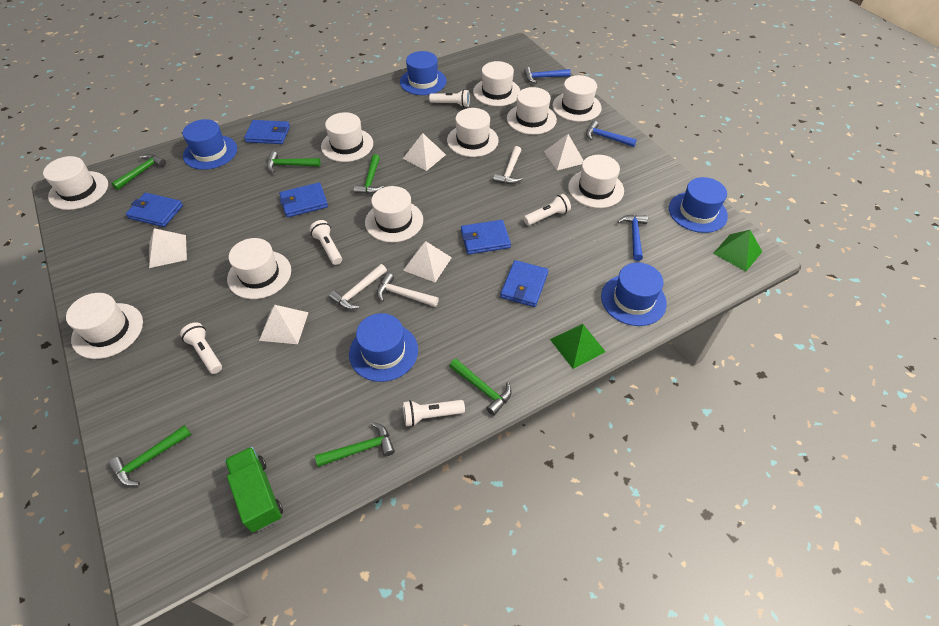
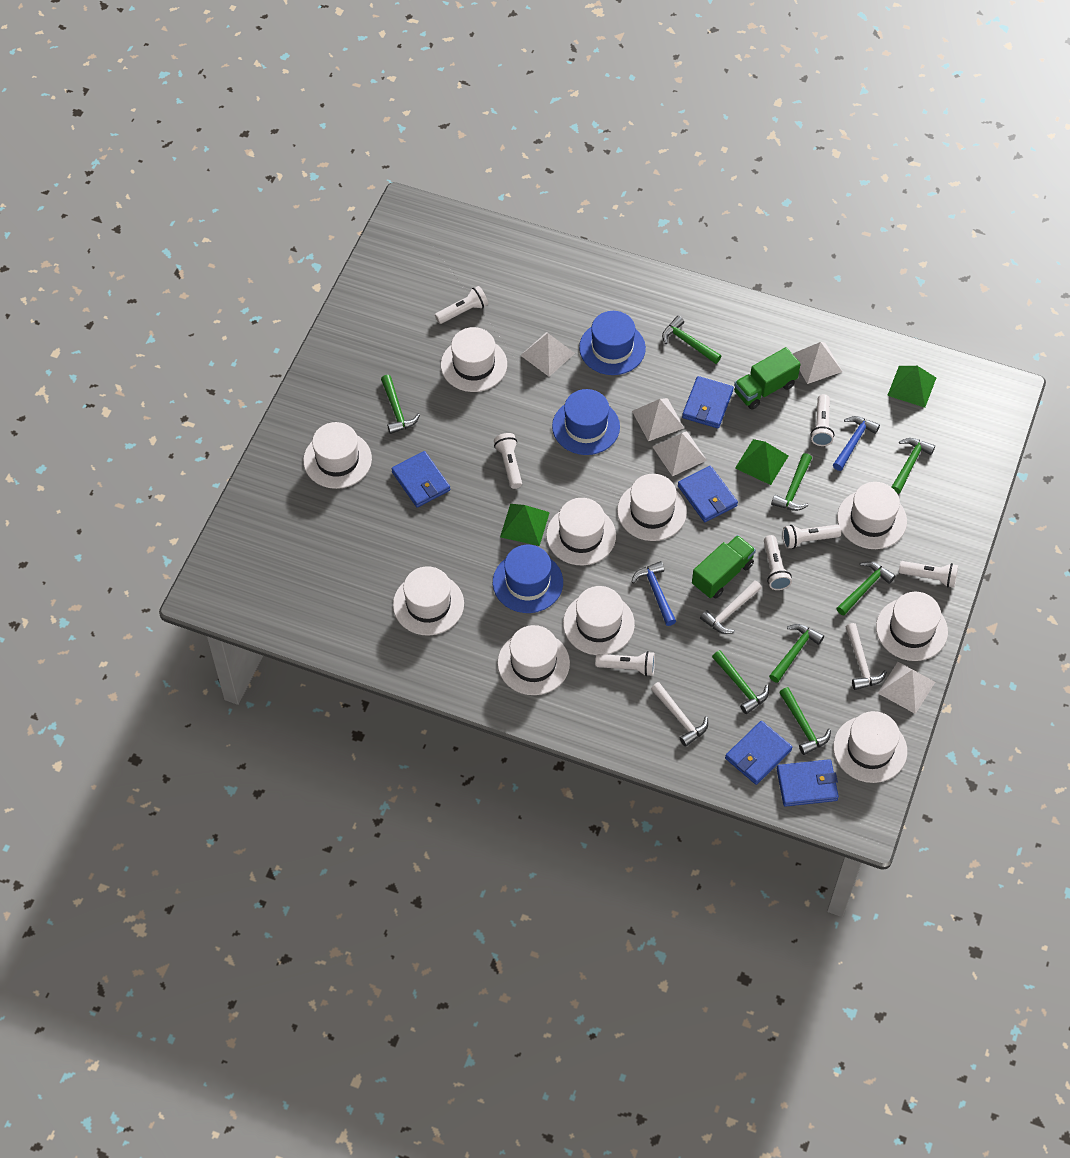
blue hammer: 3 -> 2
blue hat: 5 -> 3
green hammer: 6 -> 8
green pyramid: 2 -> 3
green truck: 1 -> 2
white flashlight: 5 -> 7

